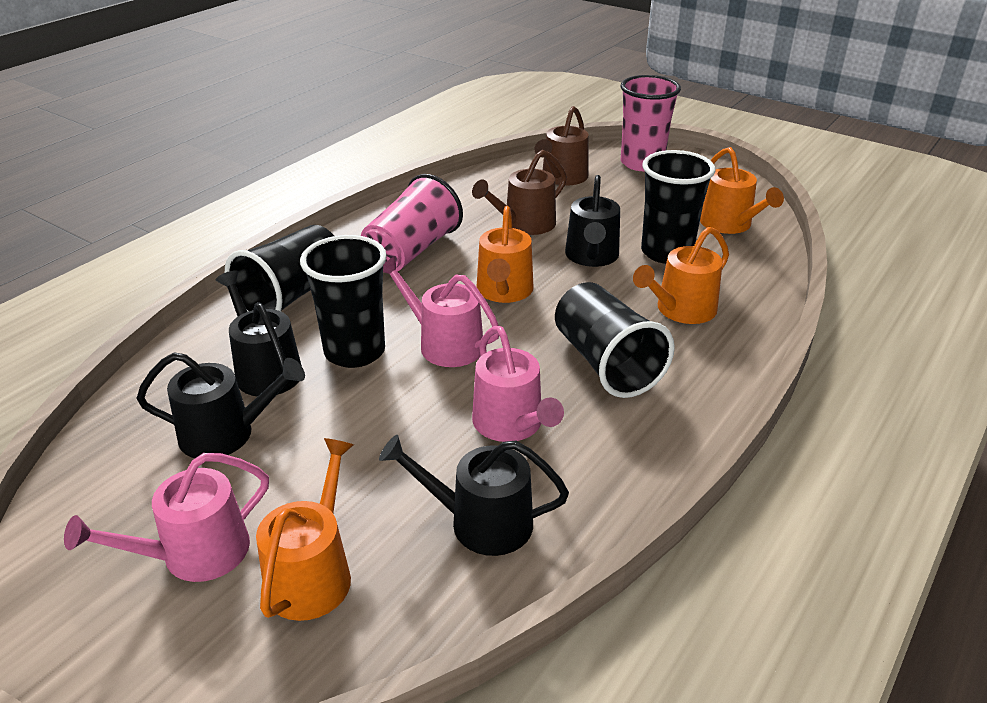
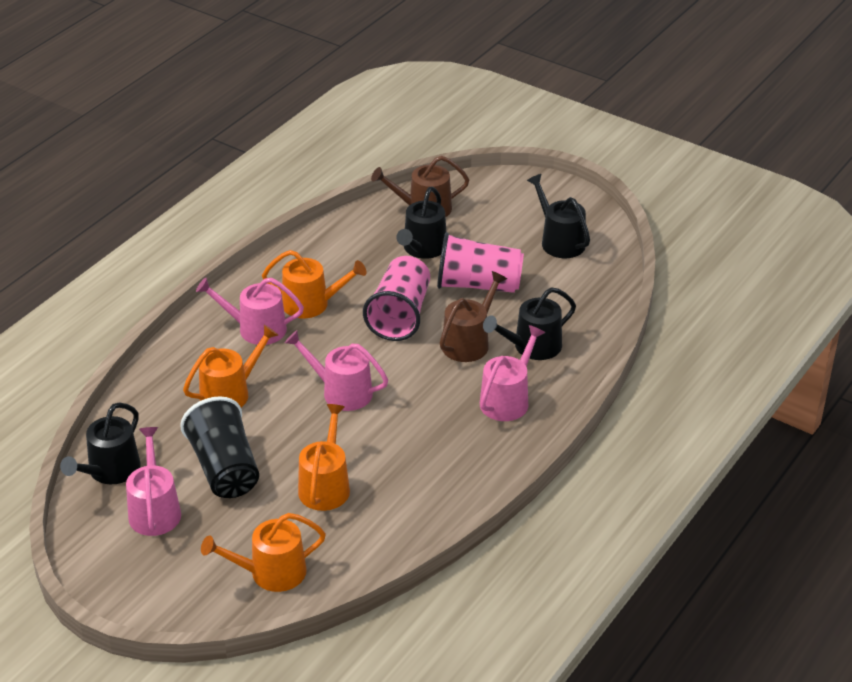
black cup: 4 -> 1
pink watering can: 3 -> 4

